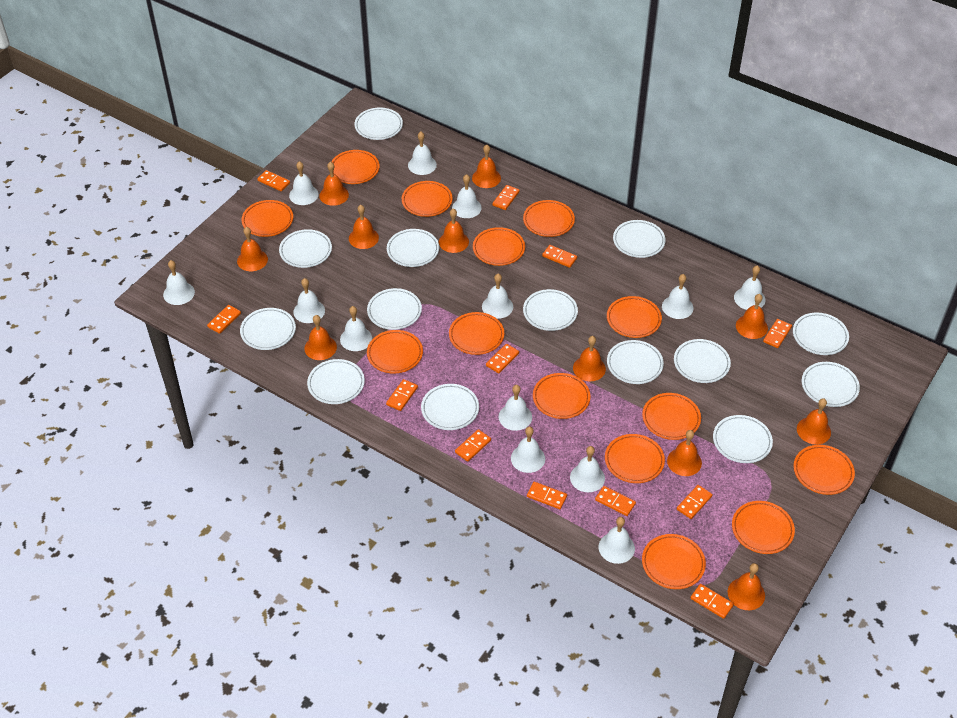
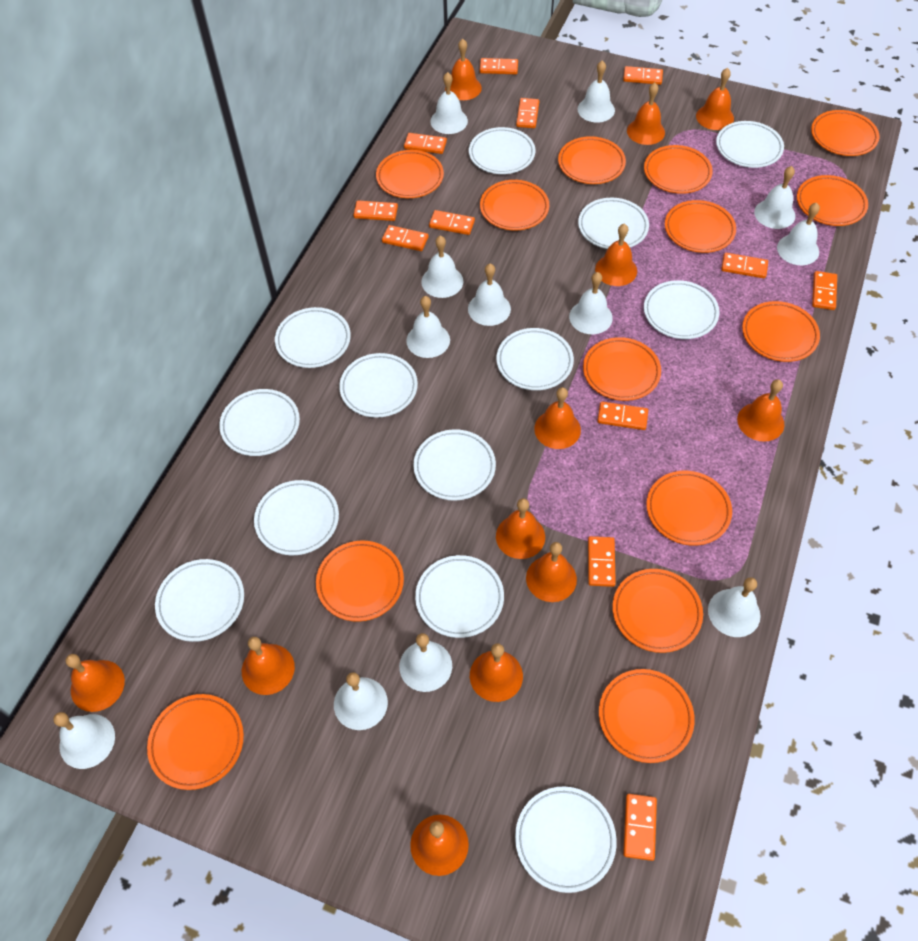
orange bell: 11 -> 12
white bell: 13 -> 12
white plate: 14 -> 13

